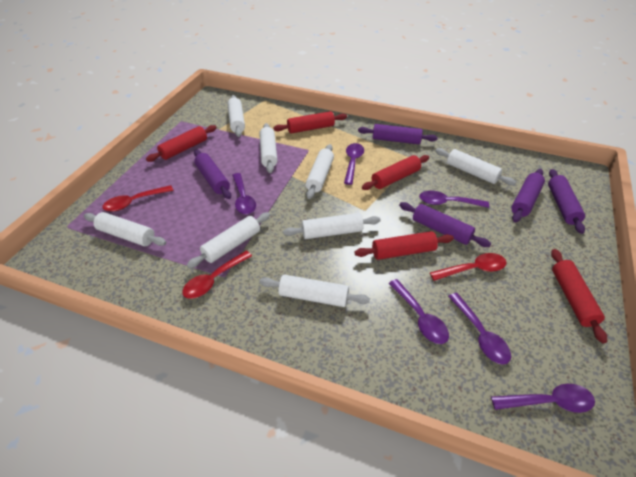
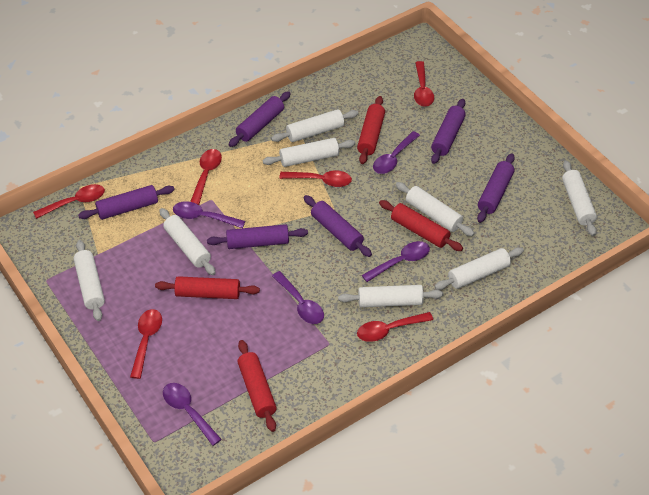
purple rolling pin: 5 -> 6
purple spoon: 6 -> 5
red rolling pin: 5 -> 4
red spoon: 3 -> 6

